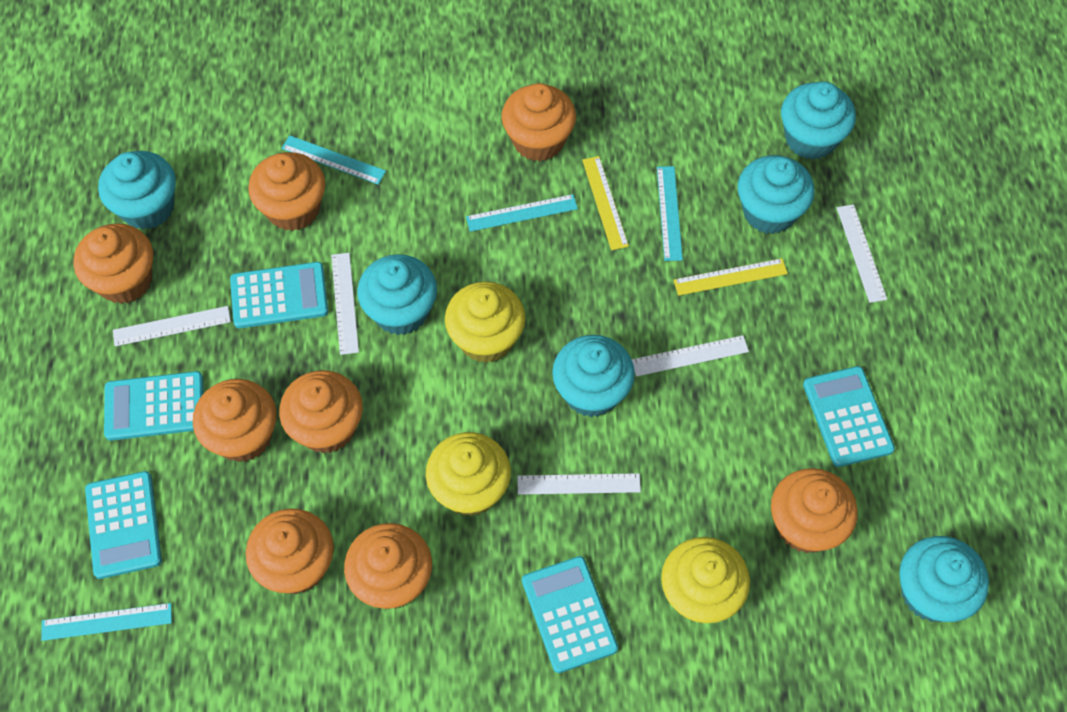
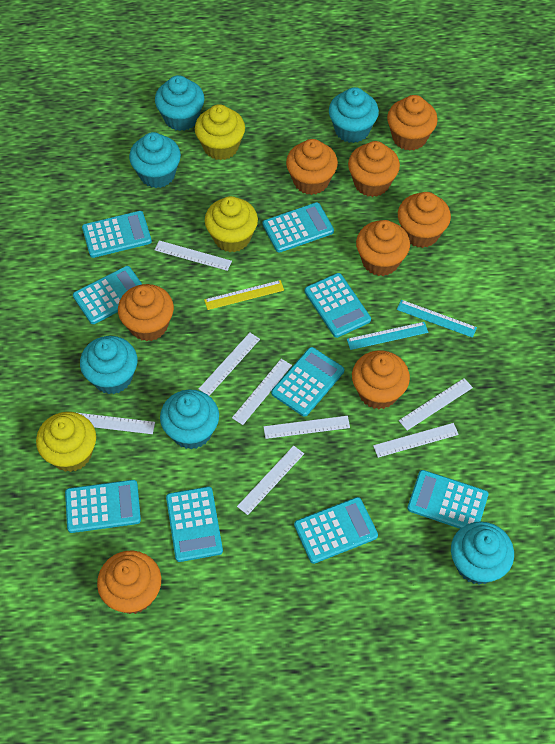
turquoise calculator: 5 -> 9
turquoise ruler: 4 -> 2
white ruler: 5 -> 8
yellow ruler: 2 -> 1

